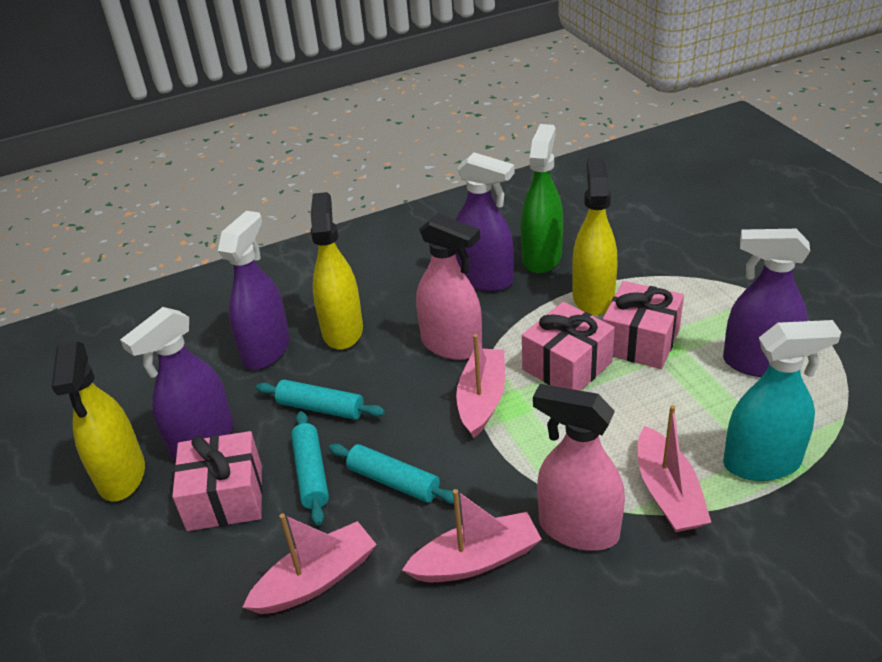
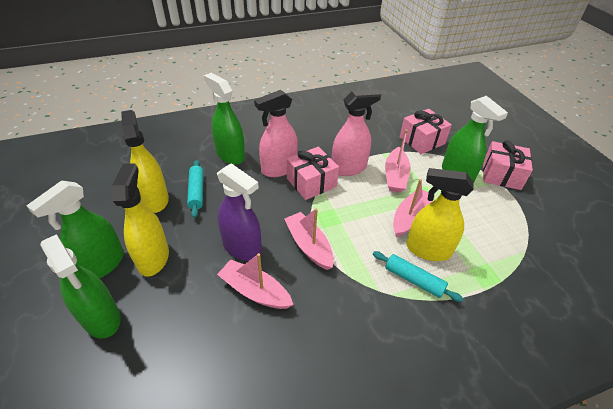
green spray bottle: 1 -> 4
purple spray bottle: 4 -> 1
turquoise rolling pin: 3 -> 2
turquoise spray bottle: 1 -> 0

